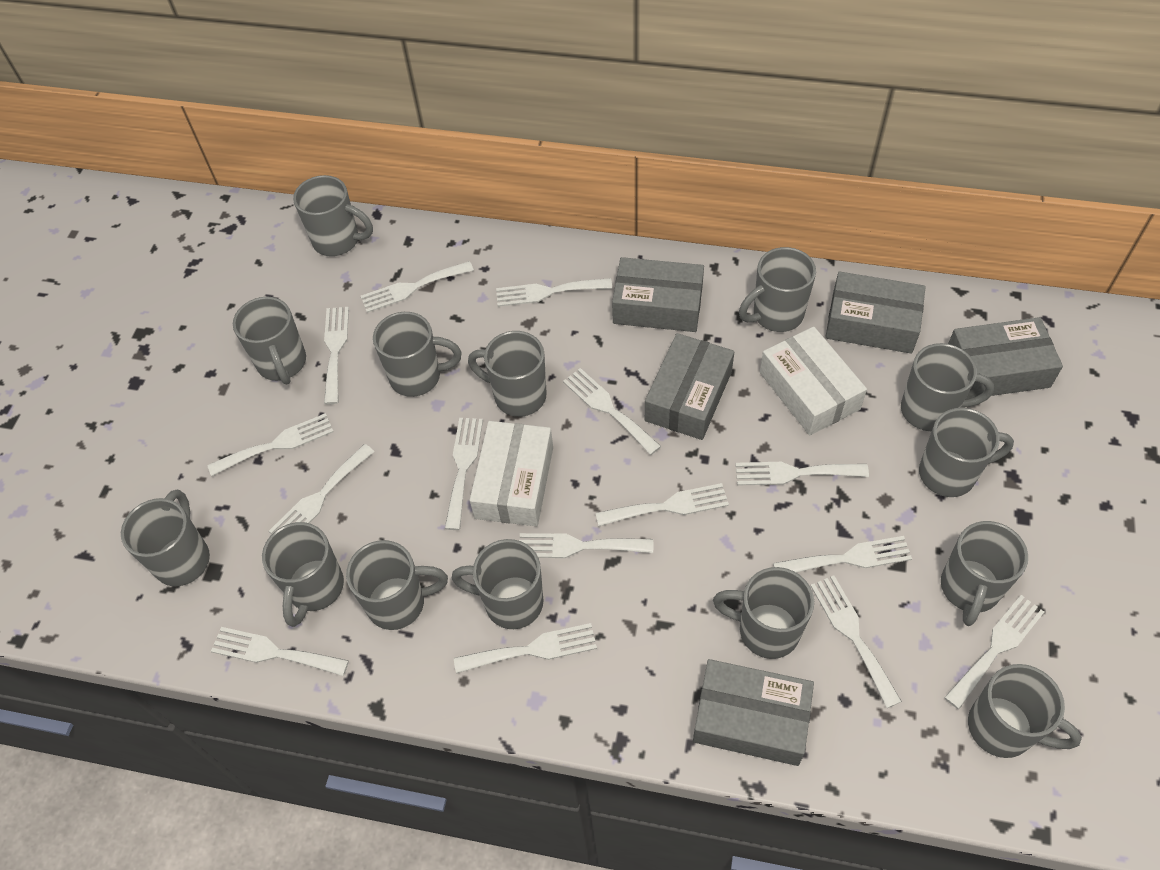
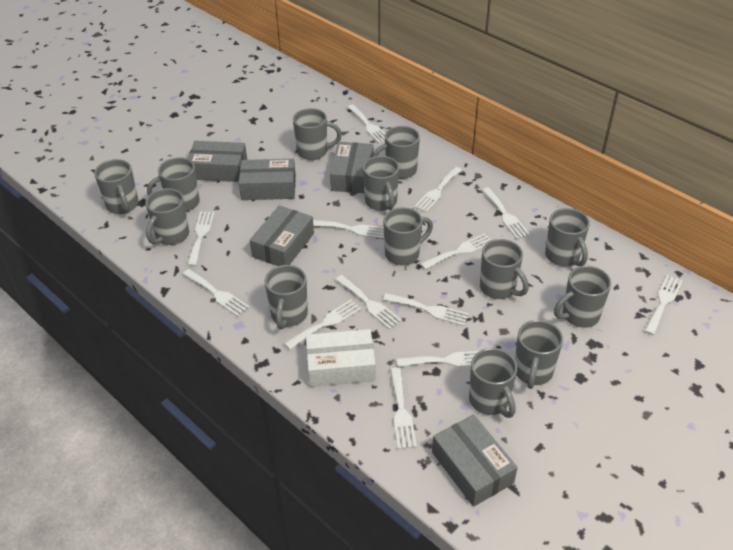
grey mug: 14 -> 13
white box: 2 -> 1
white fork: 15 -> 13

